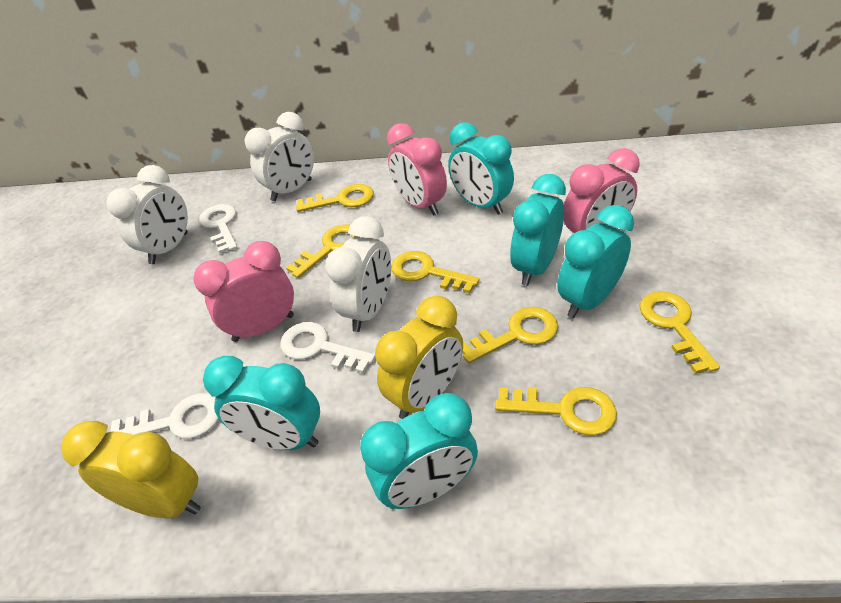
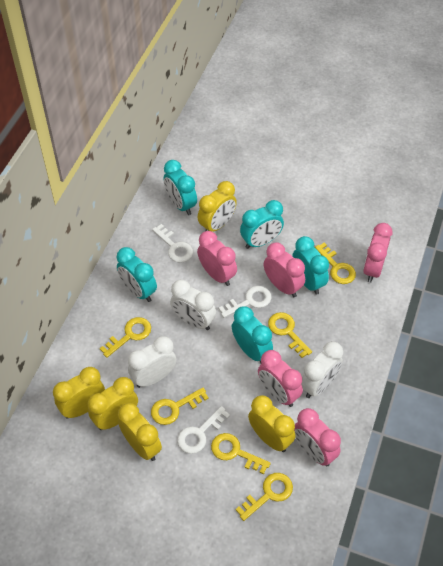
pink clock: 3 -> 5
yellow clock: 2 -> 5

